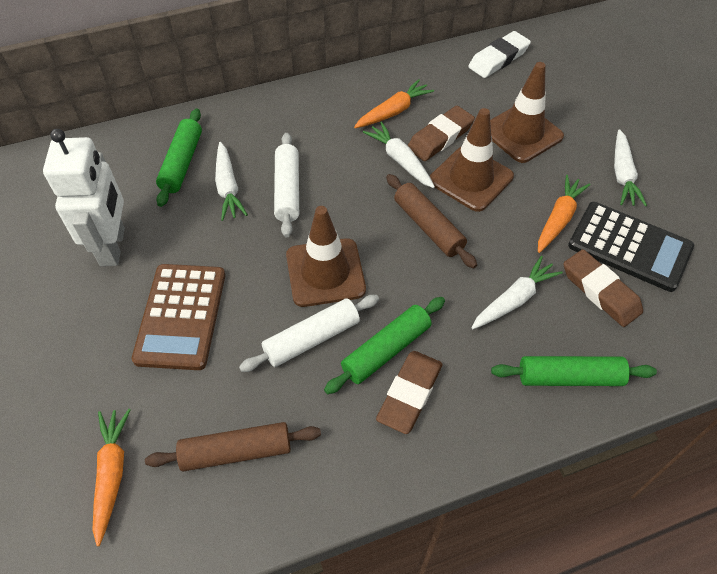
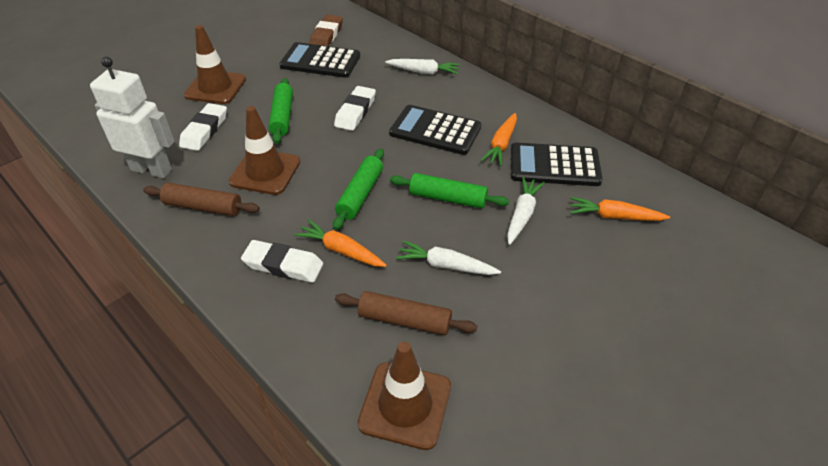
black calculator: 1 -> 3
brown calculator: 1 -> 0
brown eraser: 3 -> 1
white carrot: 4 -> 3
white eraser: 1 -> 3
white rolling pin: 2 -> 0

